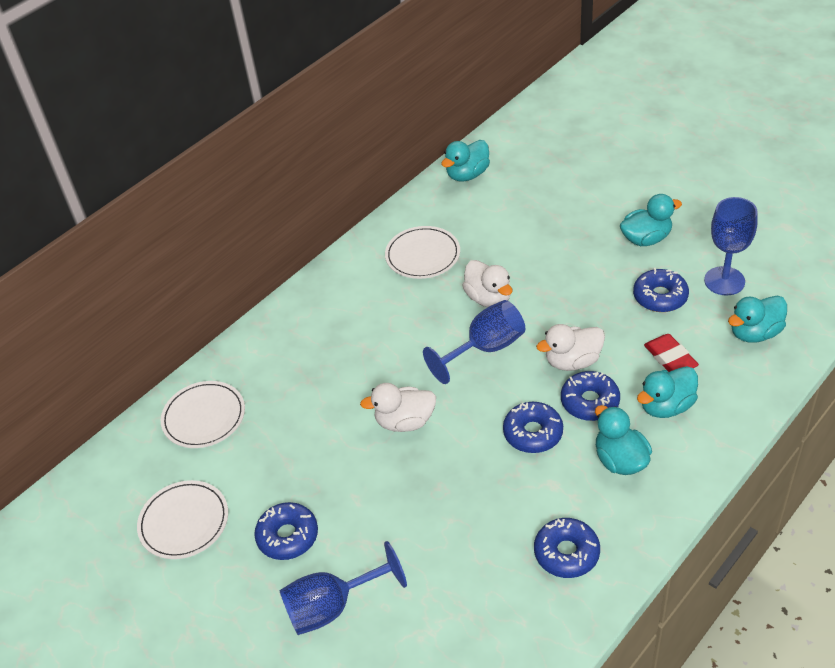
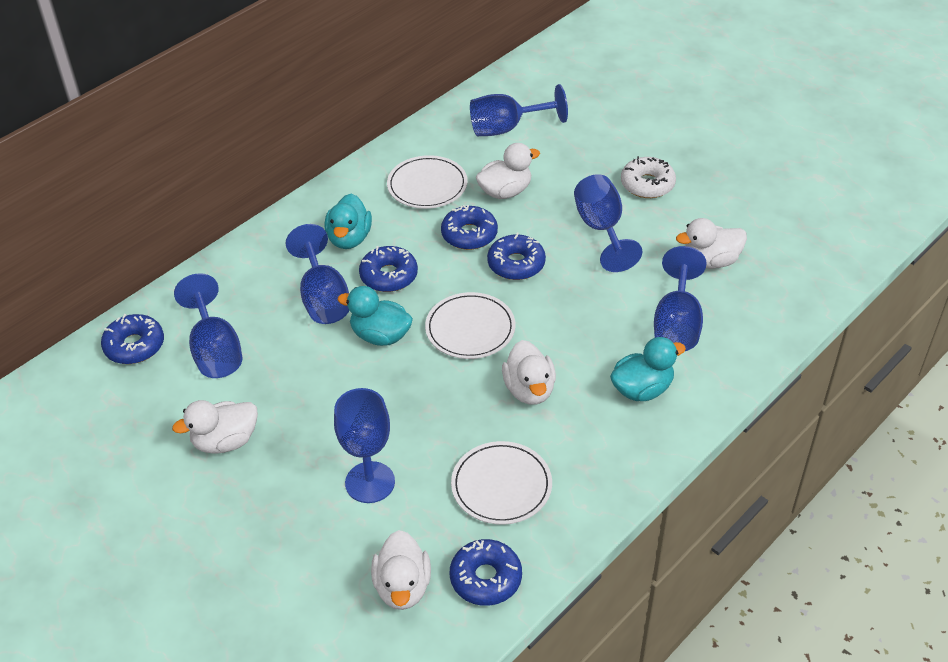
blue goblet: 3 -> 6
red eraser: 1 -> 0
turquoise duck: 5 -> 3
white donut: 0 -> 1
white duck: 3 -> 5

